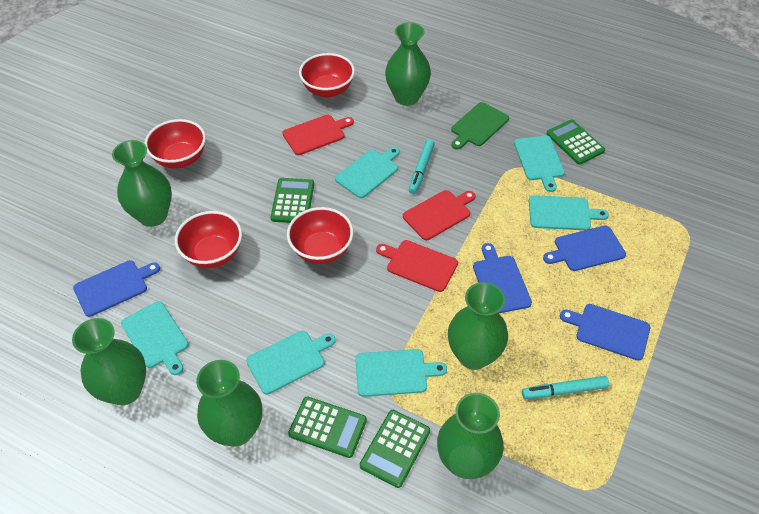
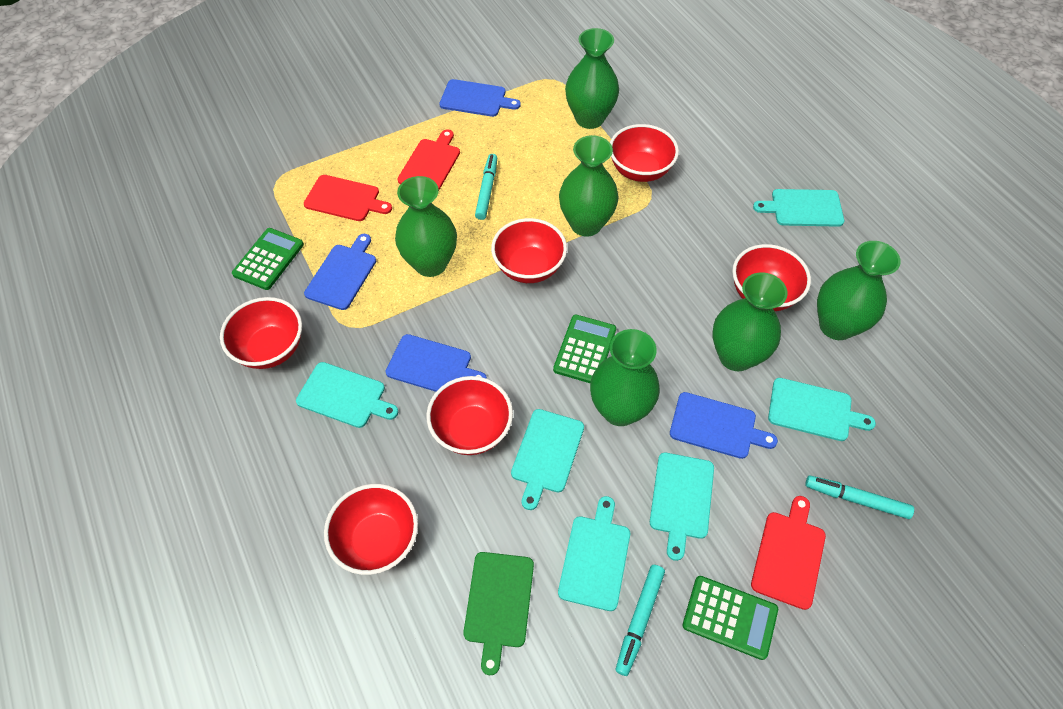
green calculator: 4 -> 3
red bowl: 4 -> 6
turquoise marker: 2 -> 3

